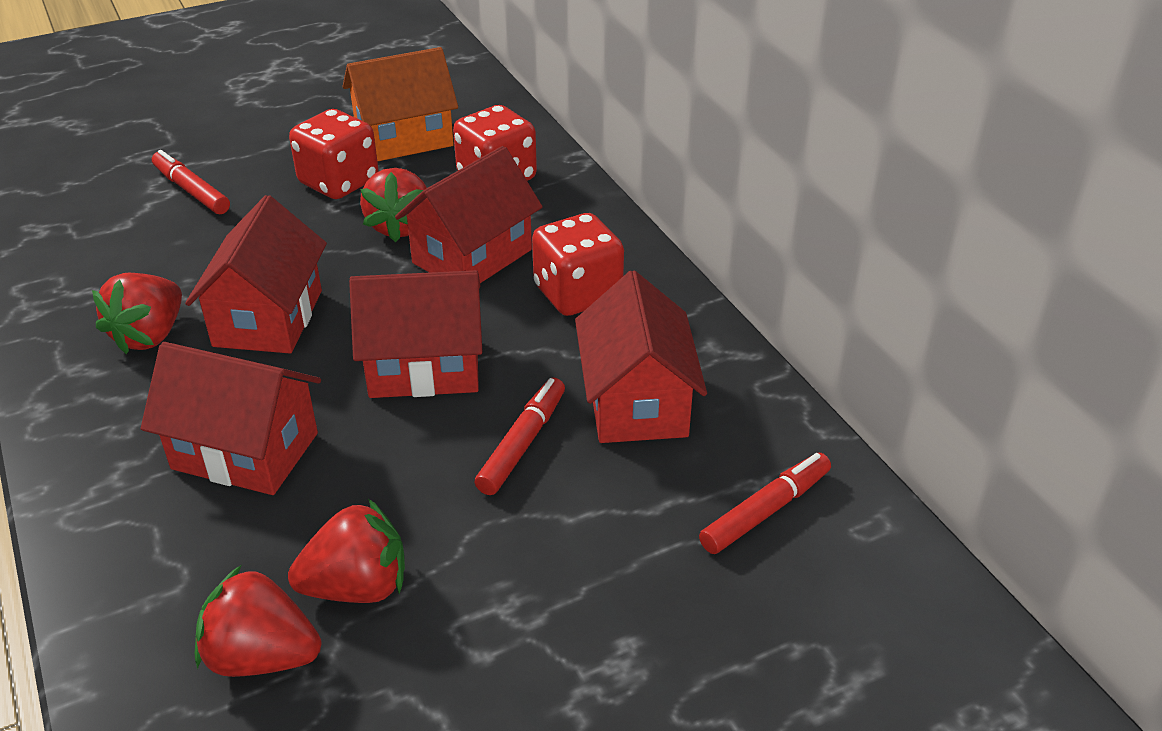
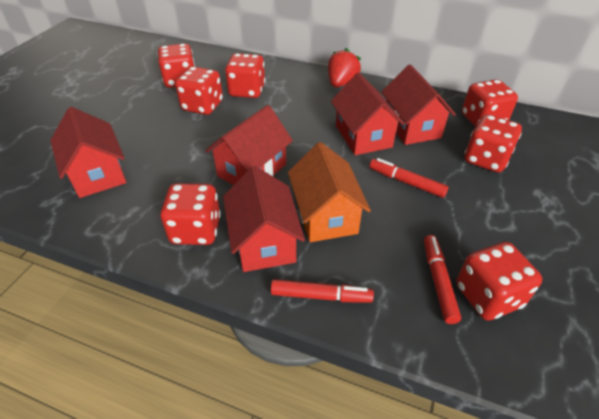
red dice: 3 -> 7
red strawberry: 4 -> 1

